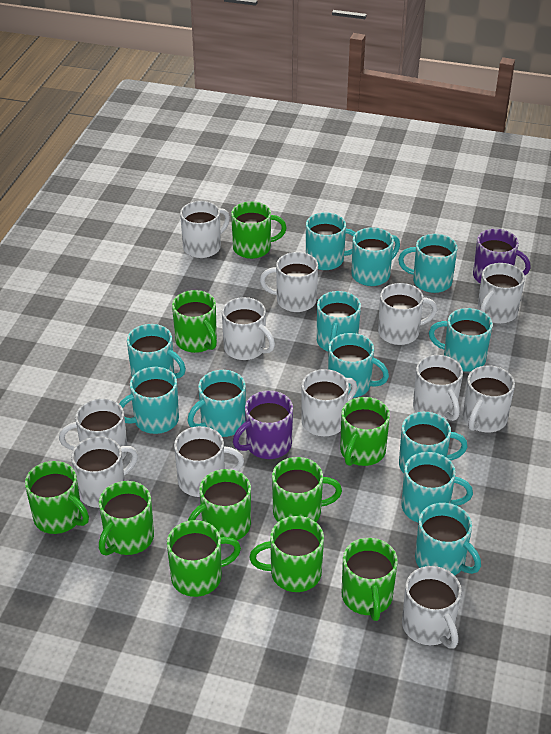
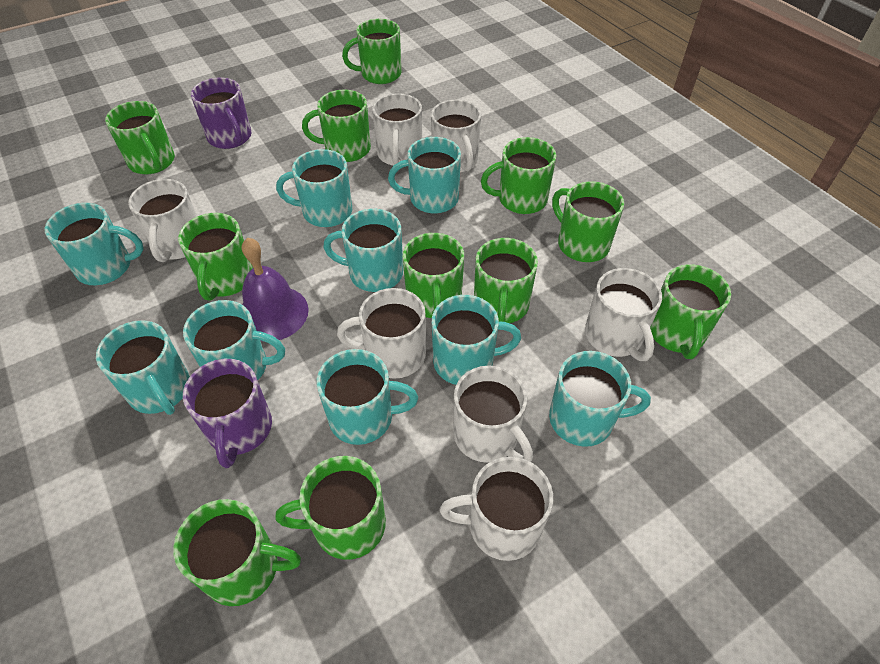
green mug: 10 -> 11
purple bell: 0 -> 1
turquoise mug: 12 -> 9
white mug: 12 -> 7

